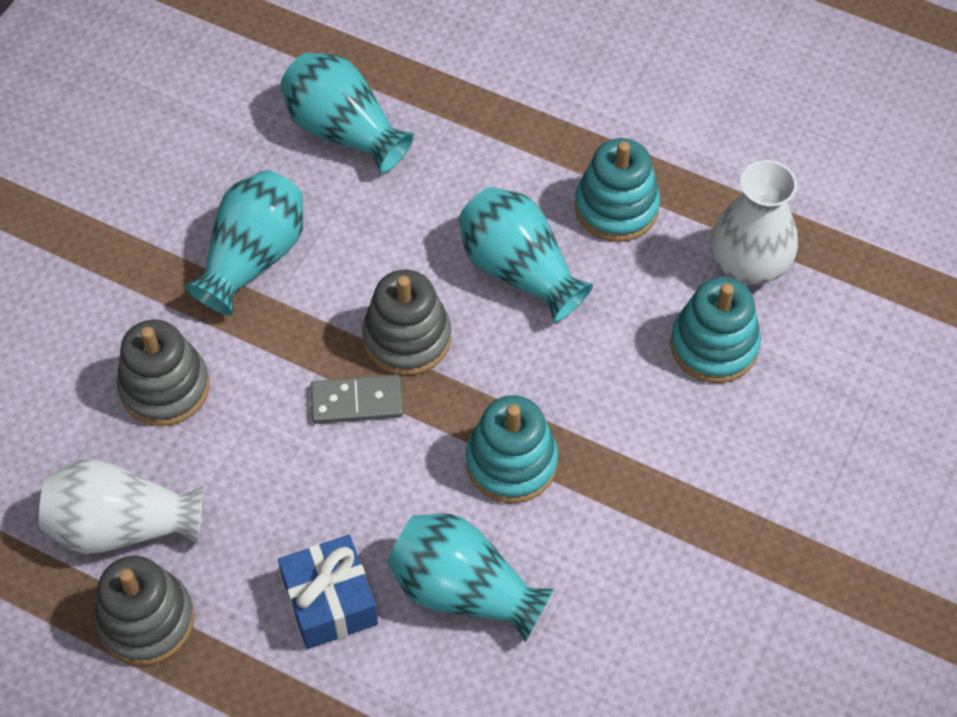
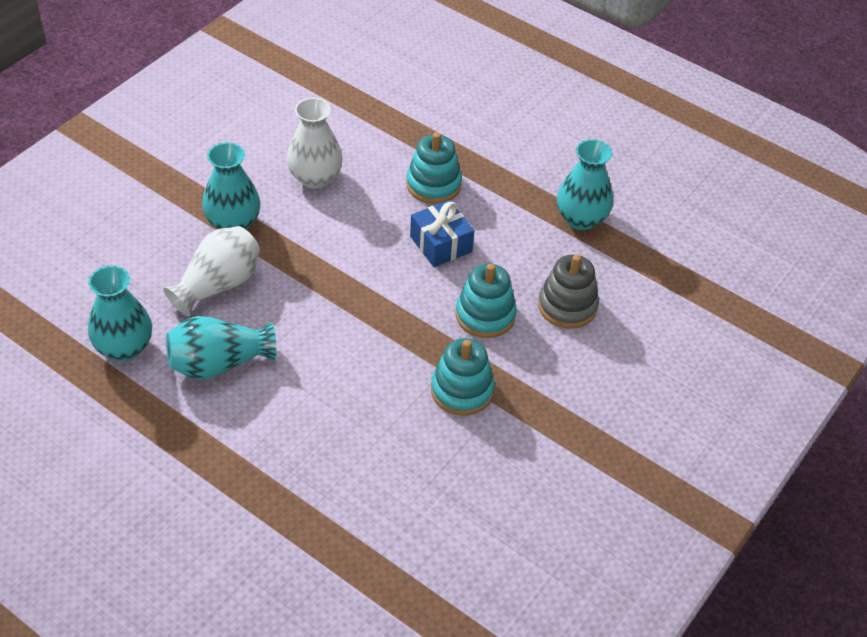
grey domino: 1 -> 0
grey stacking toy: 3 -> 1

